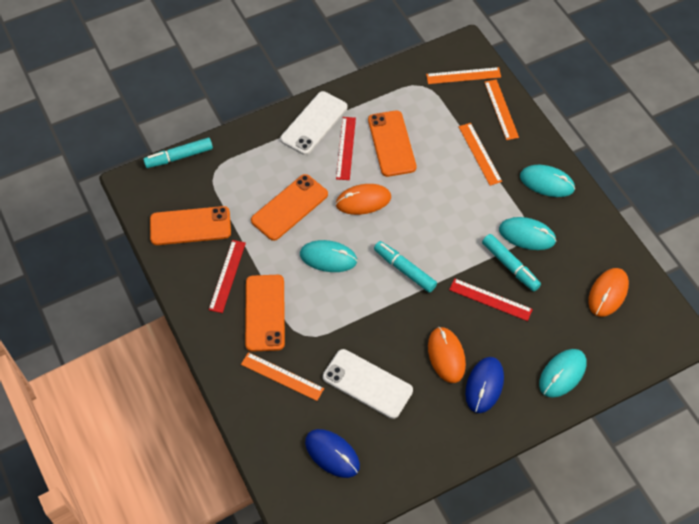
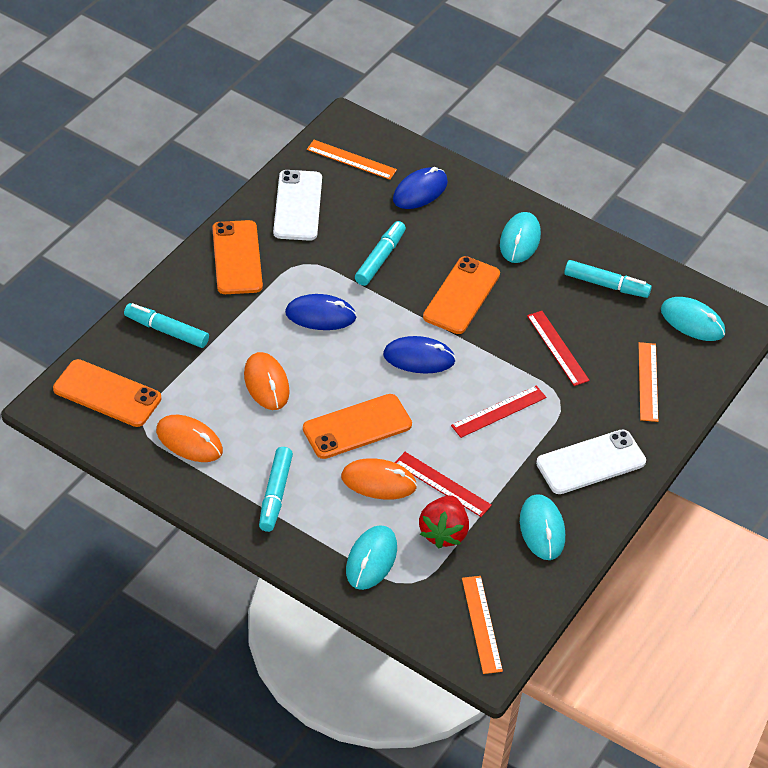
blue mouse: 2 -> 3
orange ruler: 4 -> 3
red strawberry: 0 -> 1
turquoise marker: 3 -> 4

